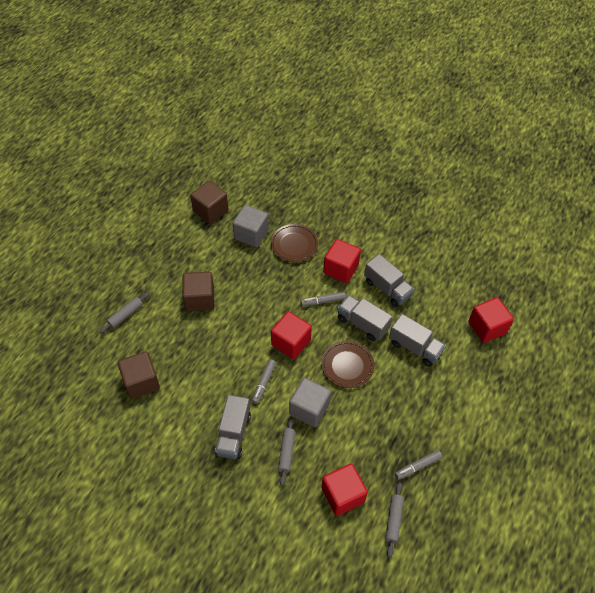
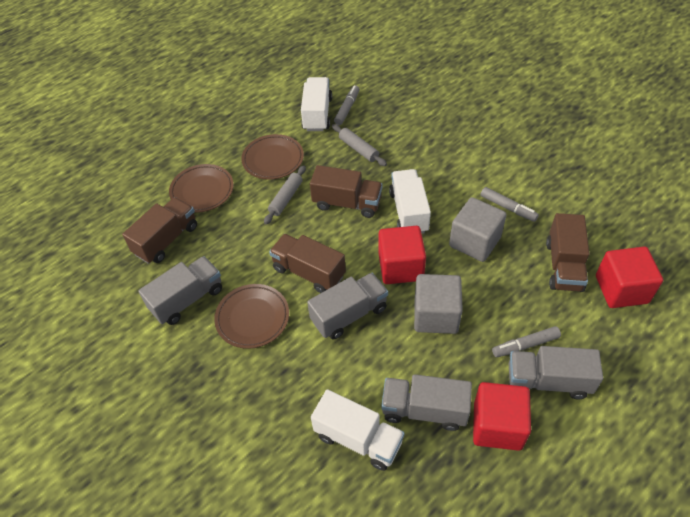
brown cube: 3 -> 0
brown plate: 2 -> 3
brown truck: 0 -> 4
grey rolling pin: 3 -> 2
red cube: 4 -> 3
white truck: 0 -> 3

